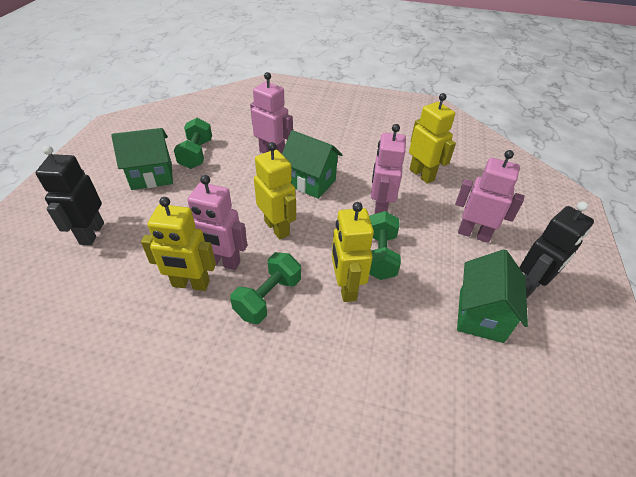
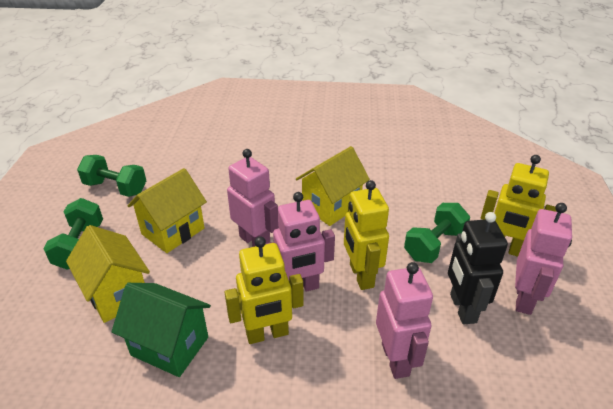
black robot: 2 -> 1
green house: 3 -> 1
yellow house: 0 -> 3
yellow robot: 4 -> 3

